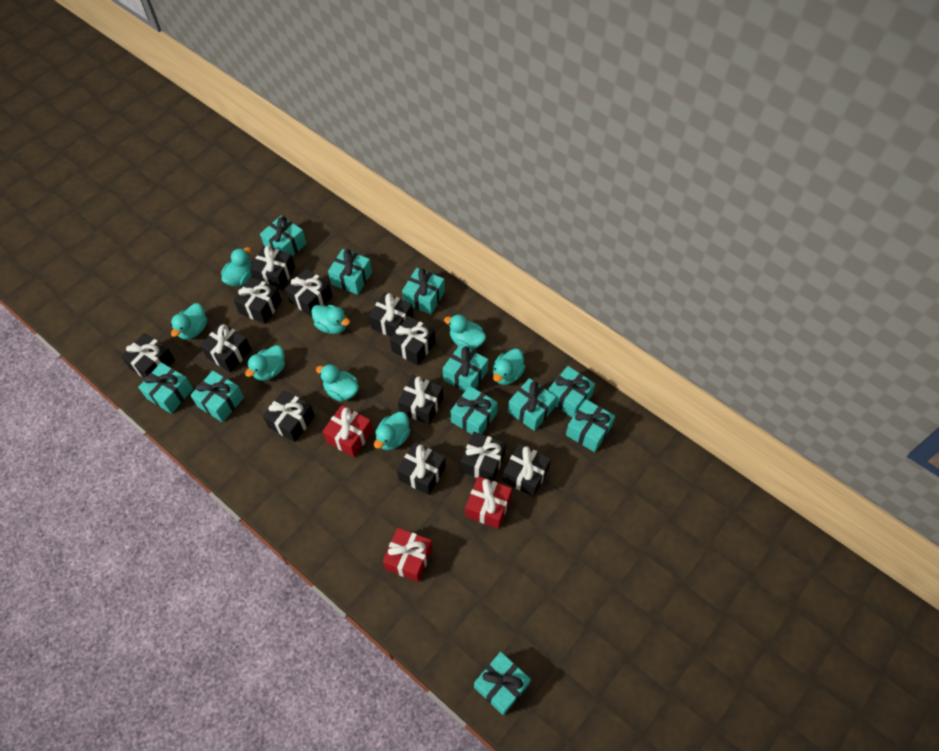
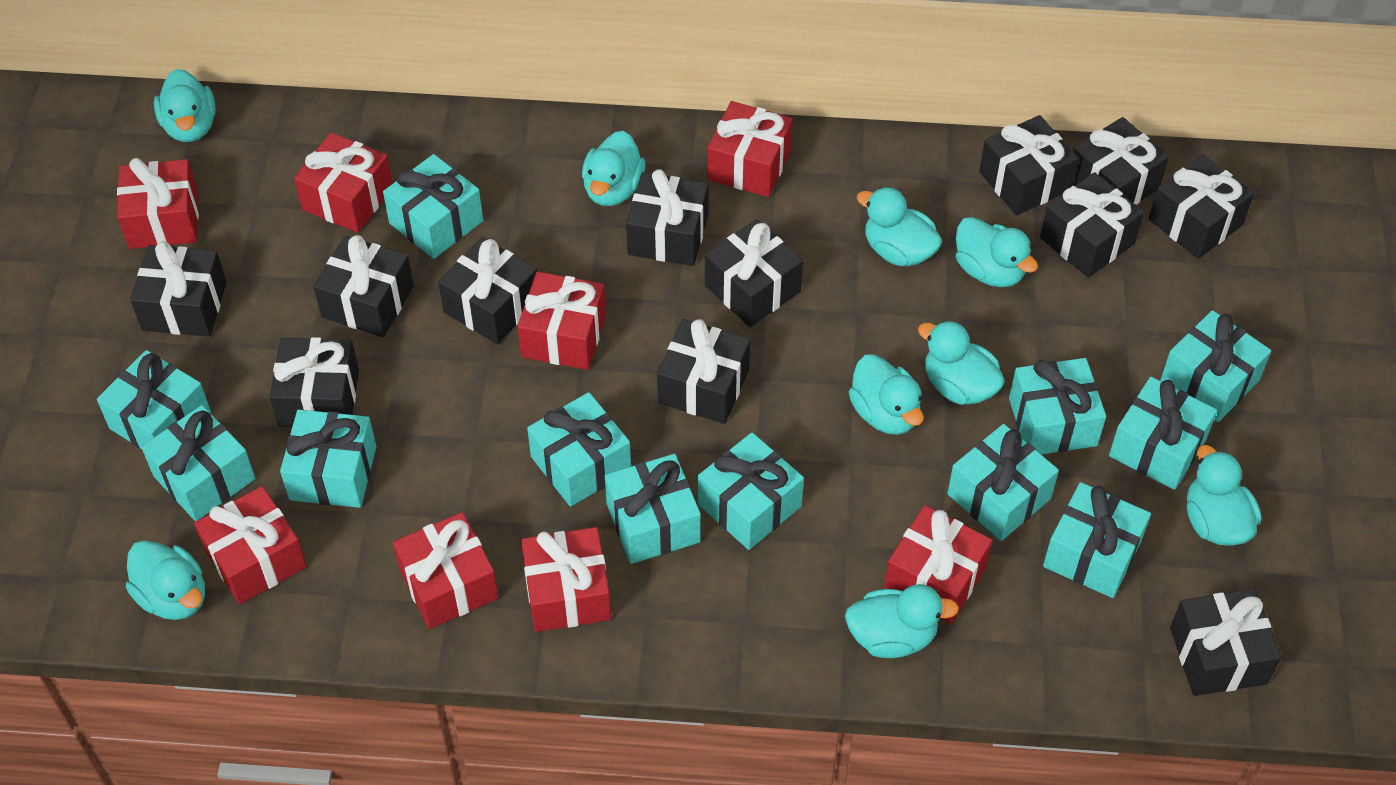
red gift: 3 -> 8
turquoise duck: 8 -> 9
turquoise gift: 11 -> 12

